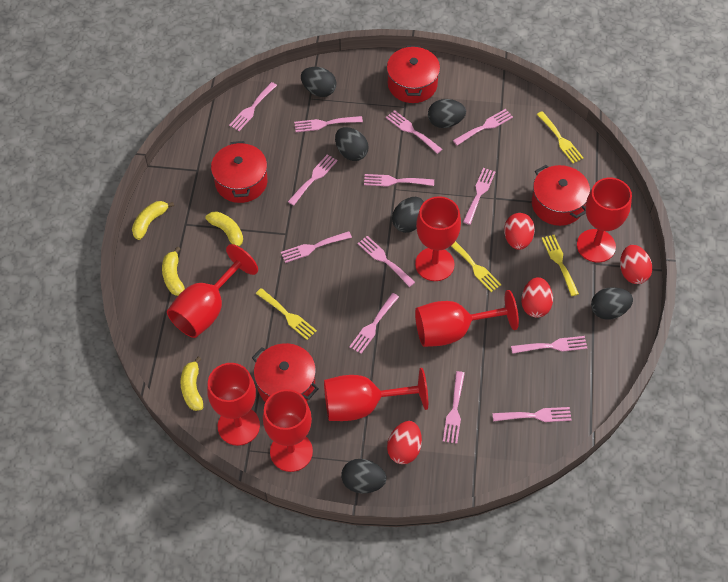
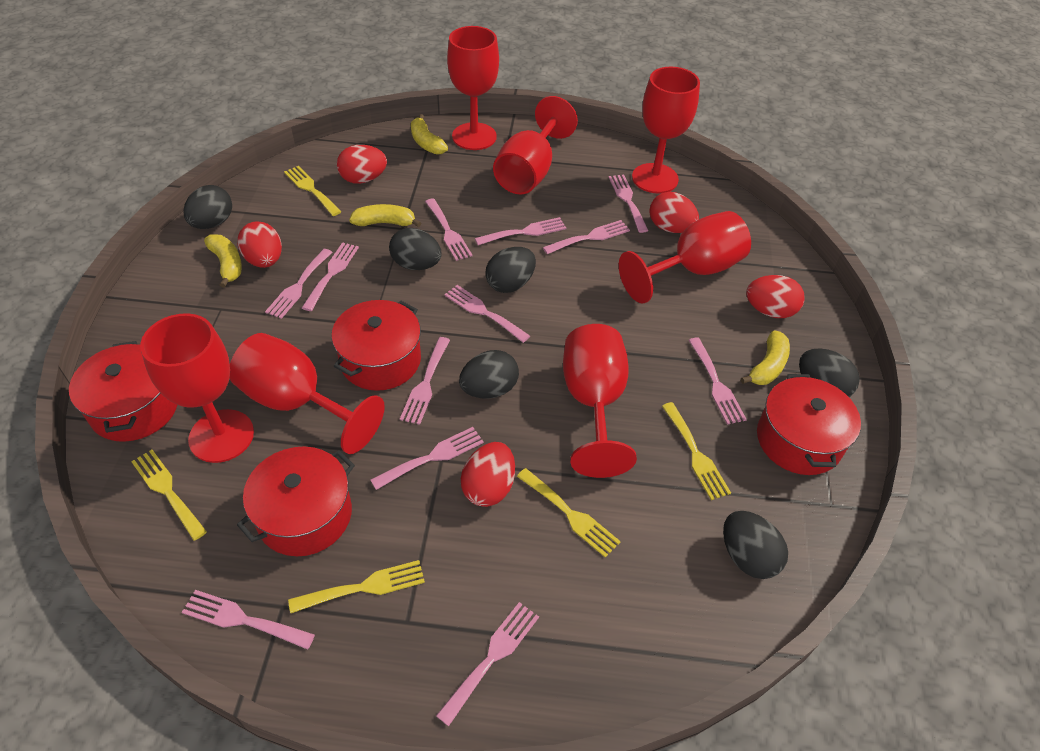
pink fork: 13 -> 12
red egg: 4 -> 5
yellow fork: 4 -> 5

